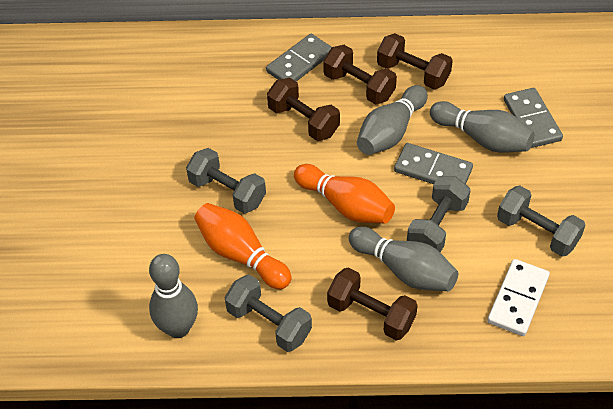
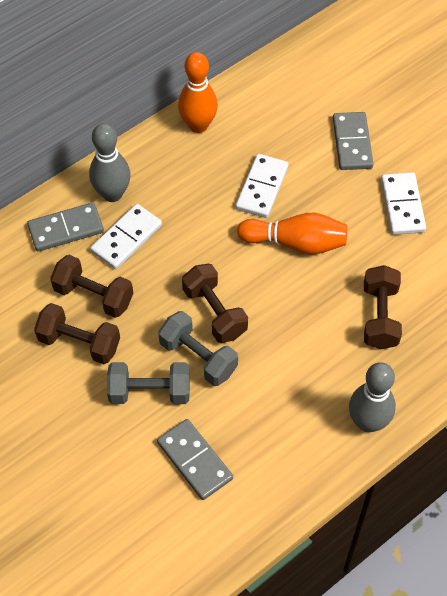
grey bowling pin: 4 -> 2
grey dumbbell: 4 -> 2
white domino: 1 -> 3

